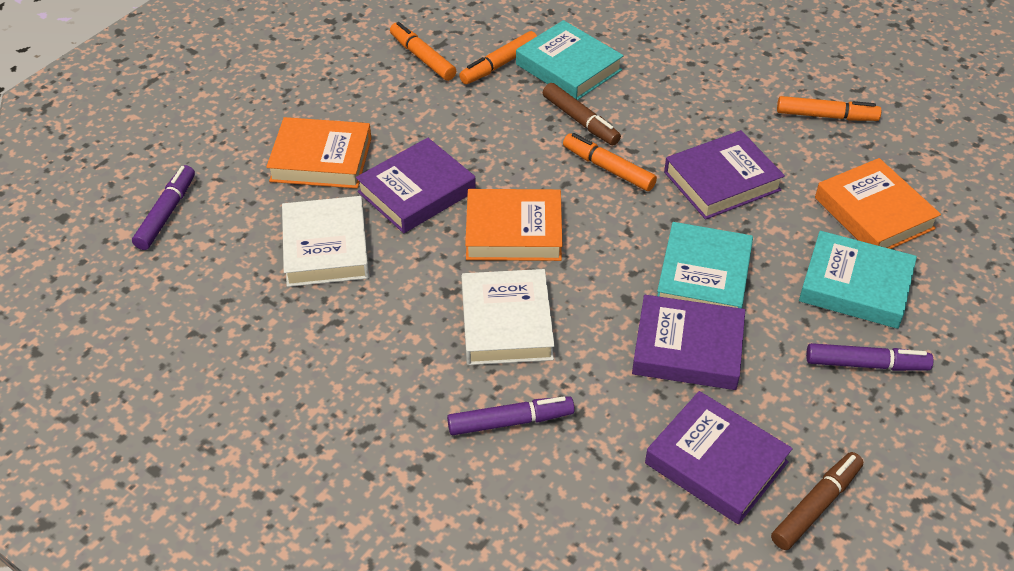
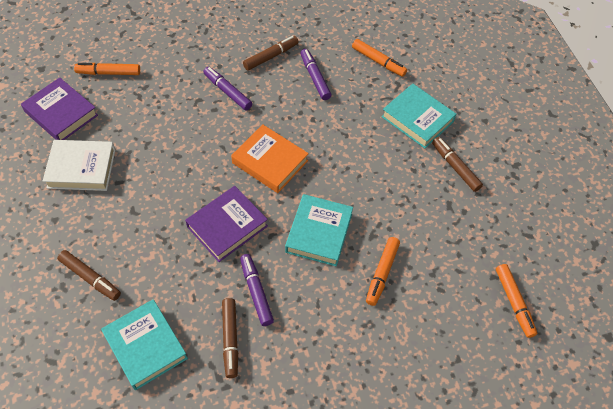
brown marker: 2 -> 4
orange book: 3 -> 1
purple book: 4 -> 2
white book: 2 -> 1

